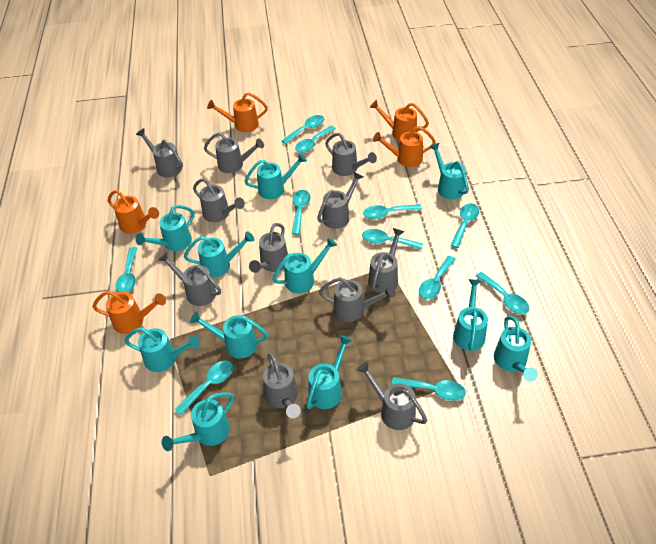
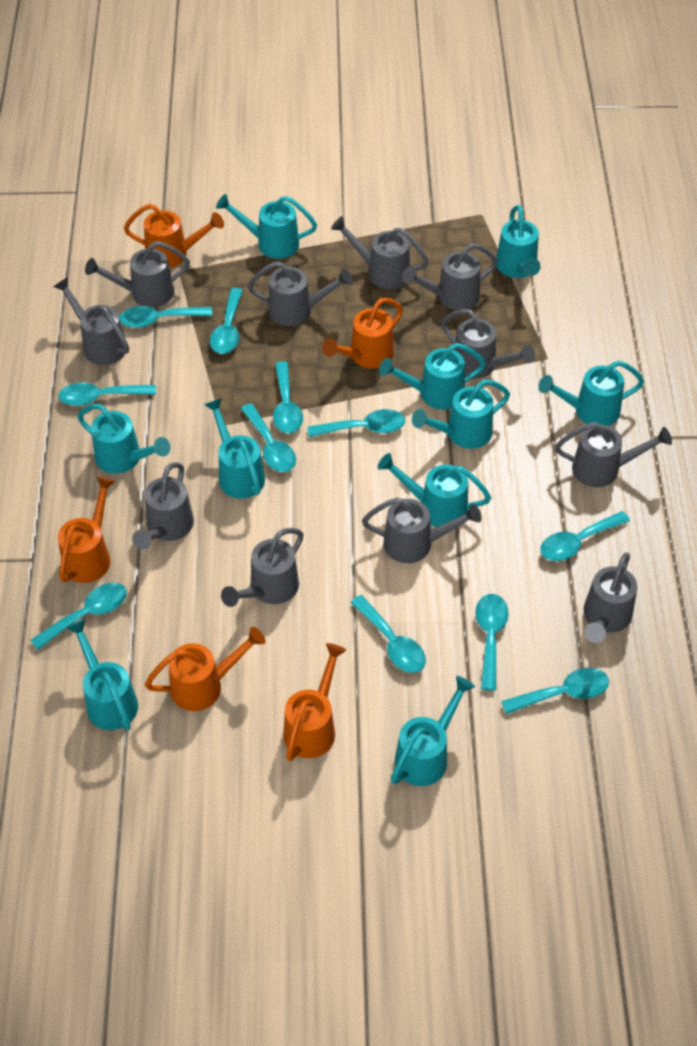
turquoise watering can: 11 -> 10

